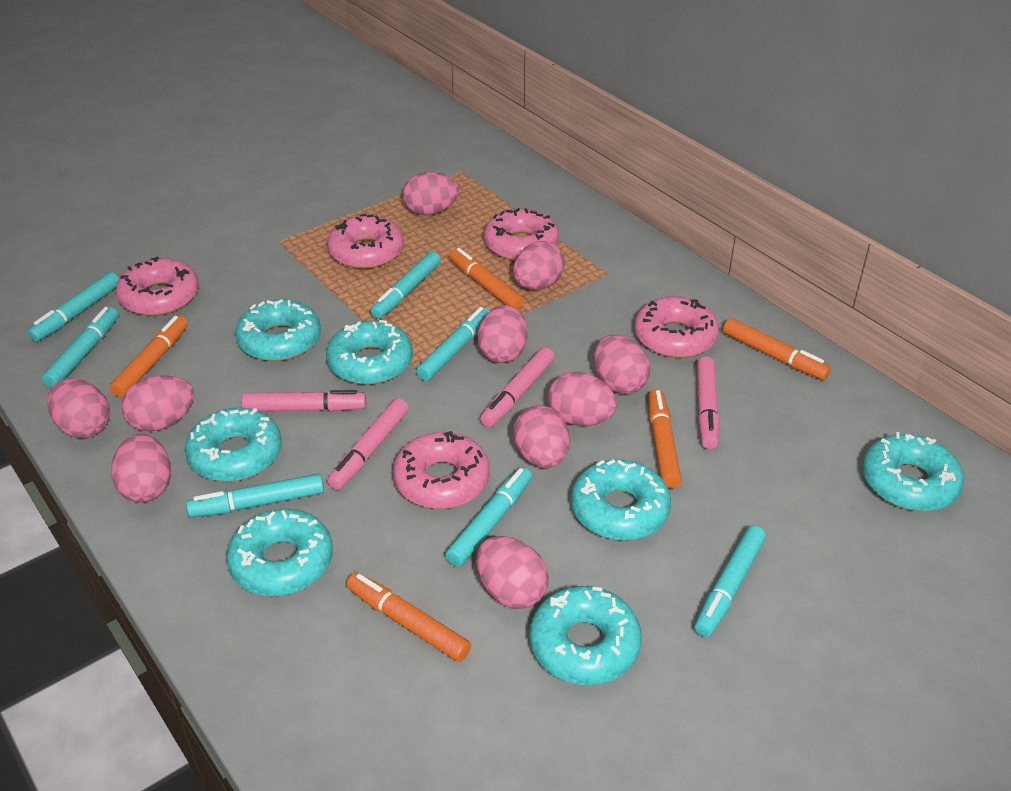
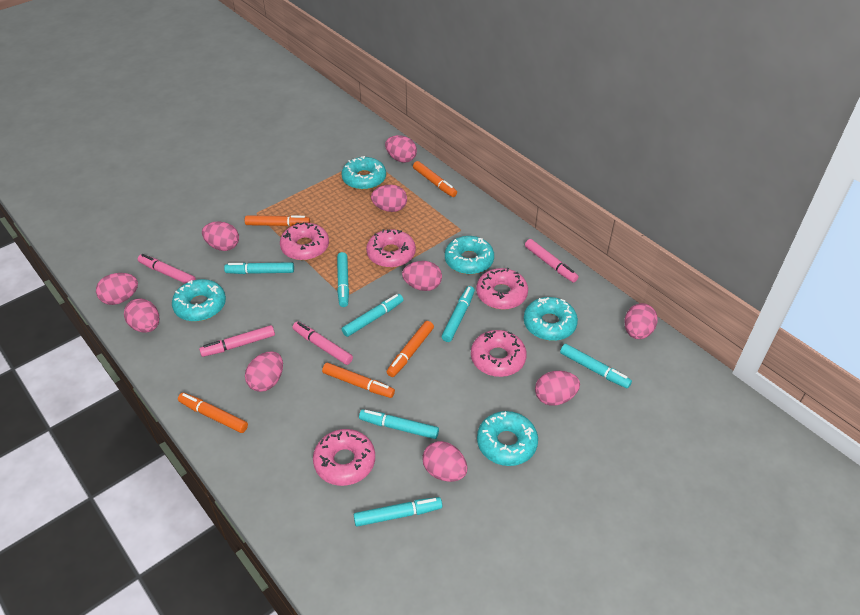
turquoise donut: 7 -> 5

